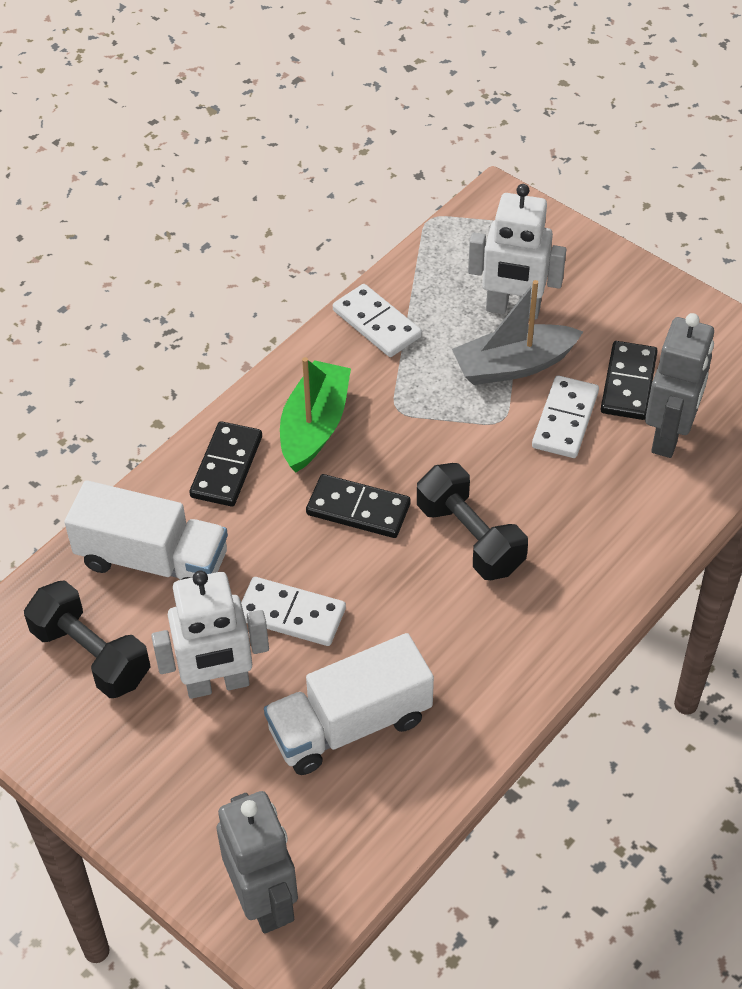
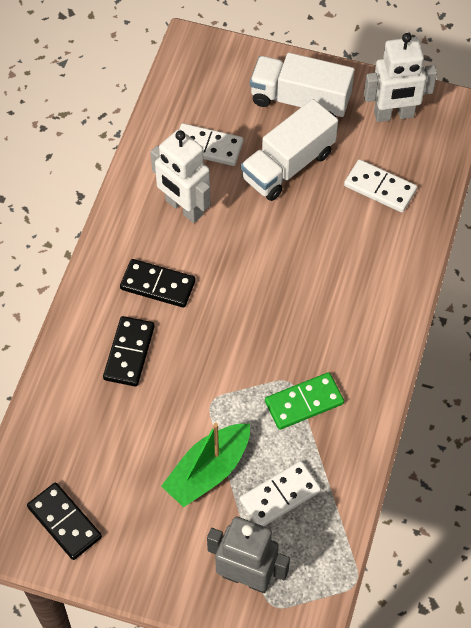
black dumbbell: 2 -> 0
green domino: 0 -> 1
grey boat: 1 -> 0
grey robot: 2 -> 1

